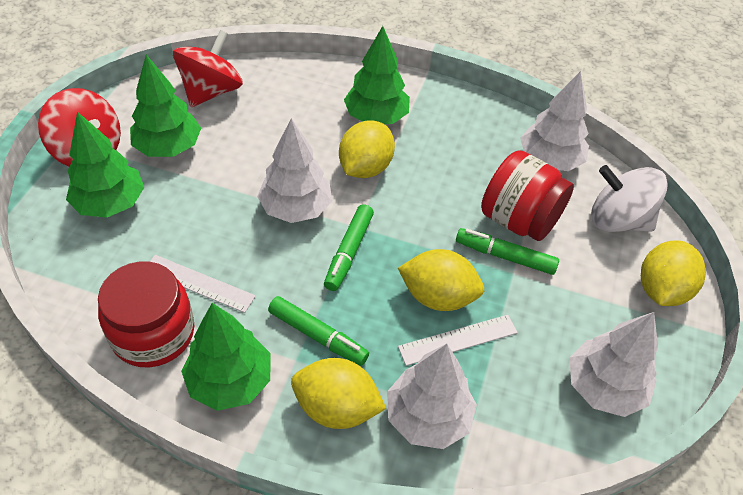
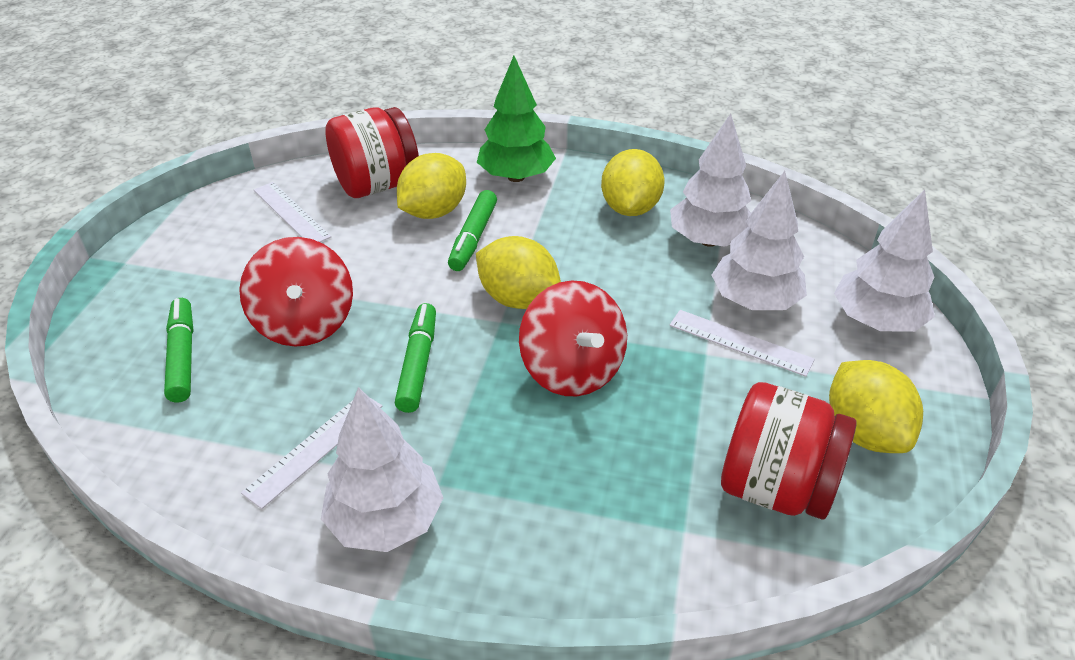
green tree: 4 -> 1
white ruler: 2 -> 3
white spinning top: 1 -> 0

